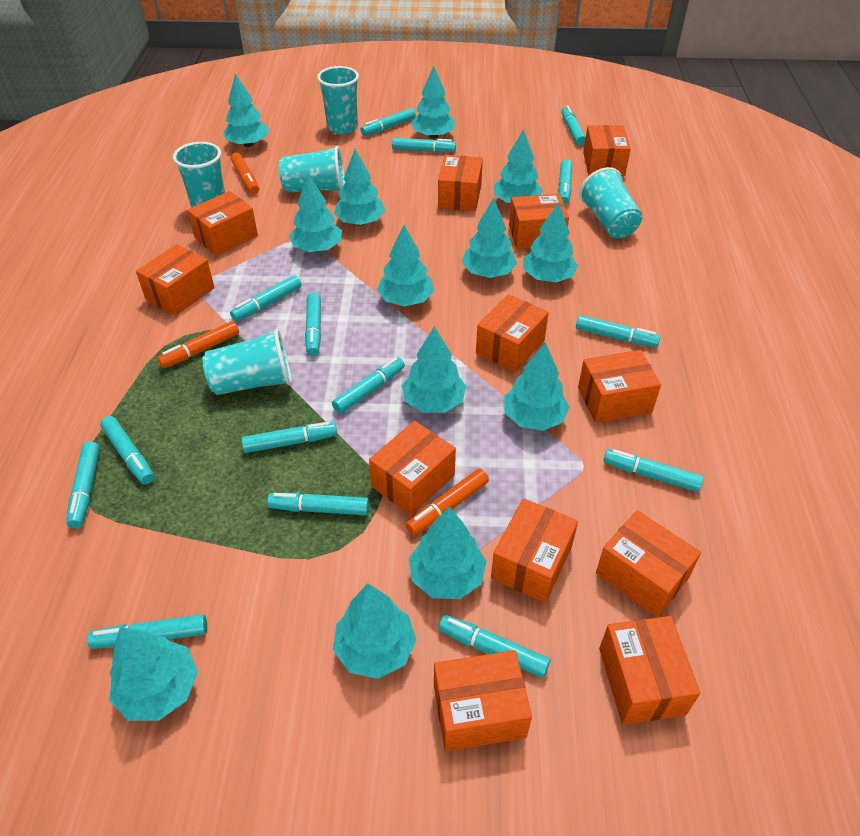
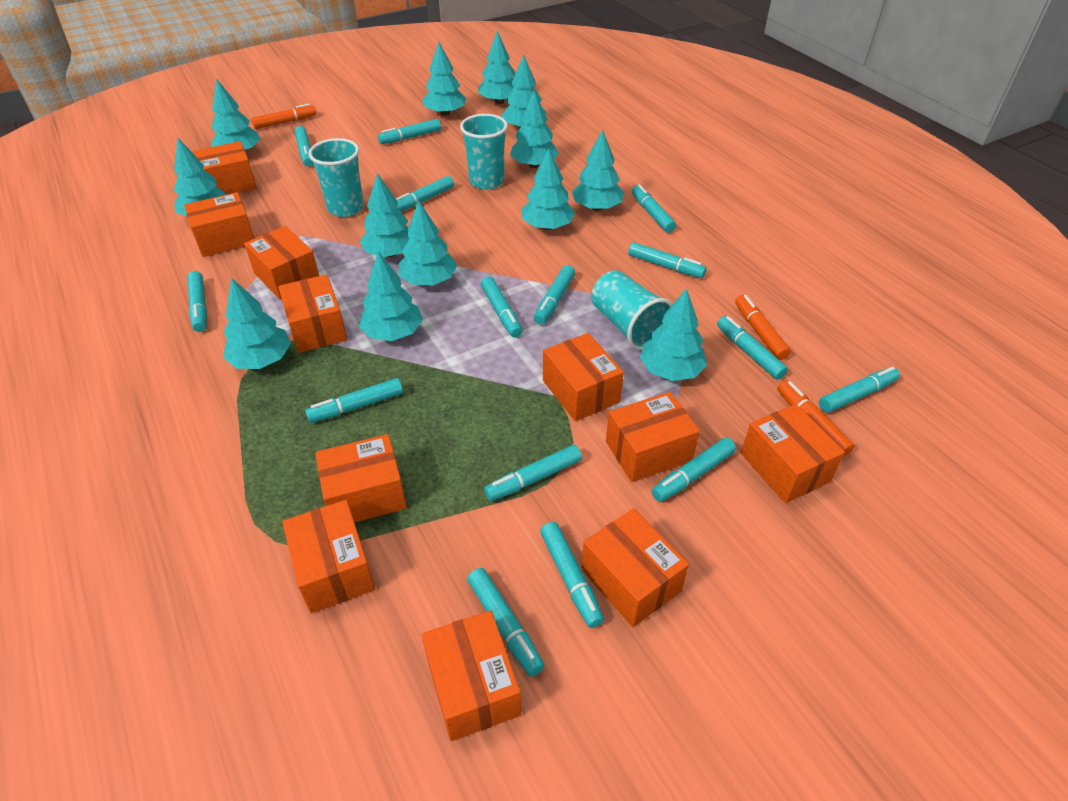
orange box: 12 -> 11
turquoise cup: 5 -> 3

